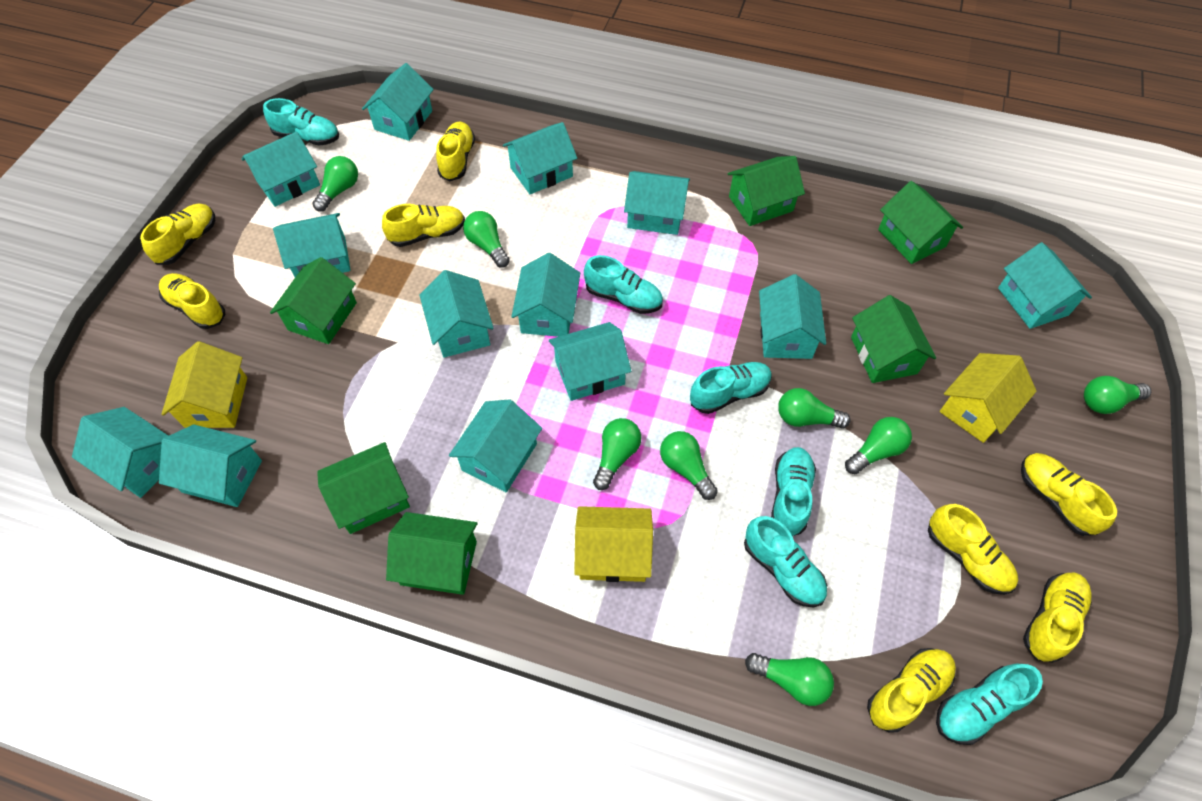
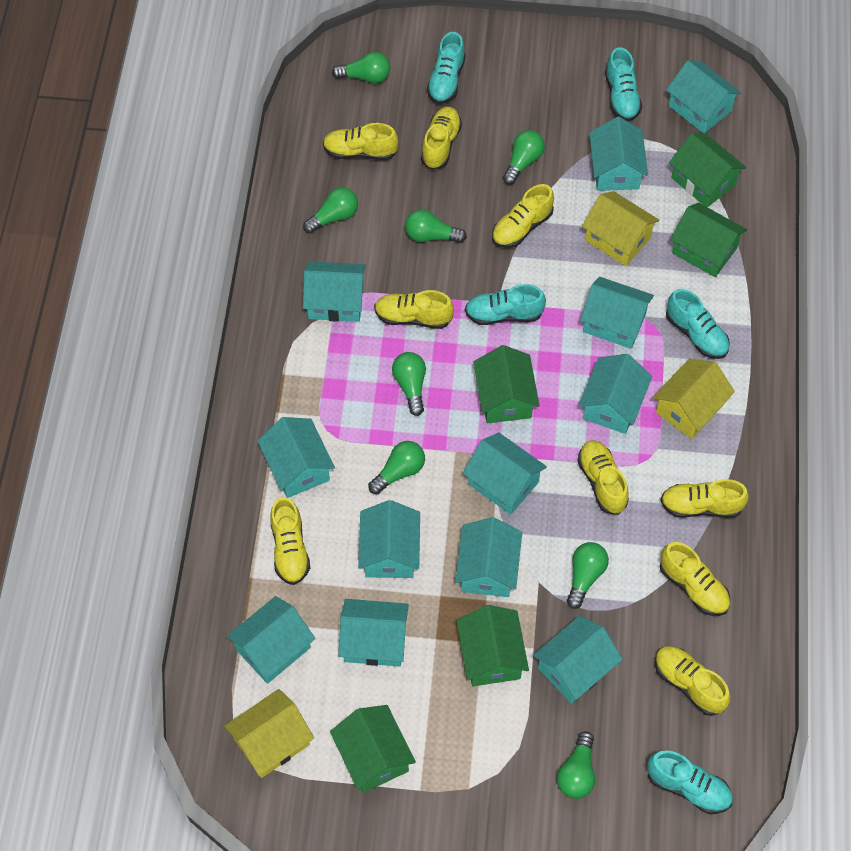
green house: 6 -> 5
turquoise house: 13 -> 12
turquoise shoe: 6 -> 5
yellow shoe: 8 -> 9

